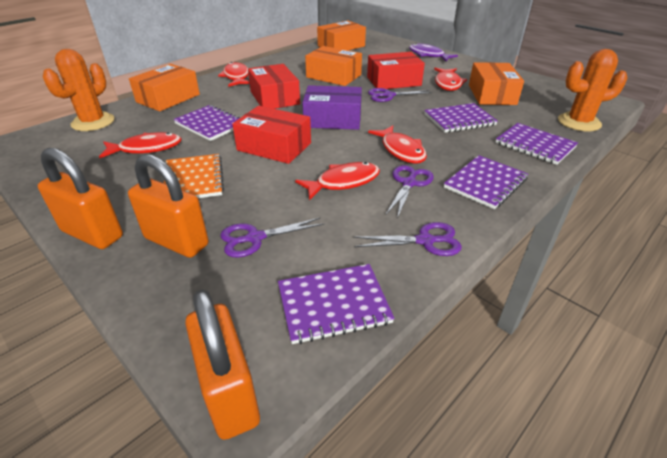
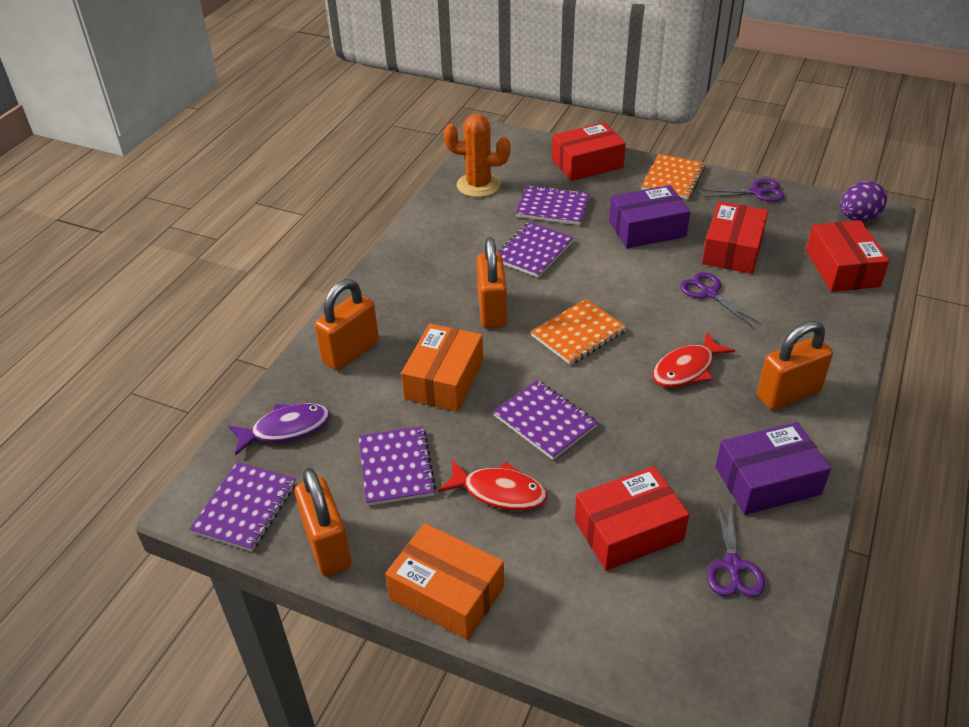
orange box: 4 -> 2
orange cactus: 2 -> 1
orange notebook: 1 -> 2
orange padlock: 3 -> 4
purple box: 1 -> 2
purple egg: 0 -> 1
purple scissors: 4 -> 3
red box: 3 -> 4
red fish: 5 -> 2

